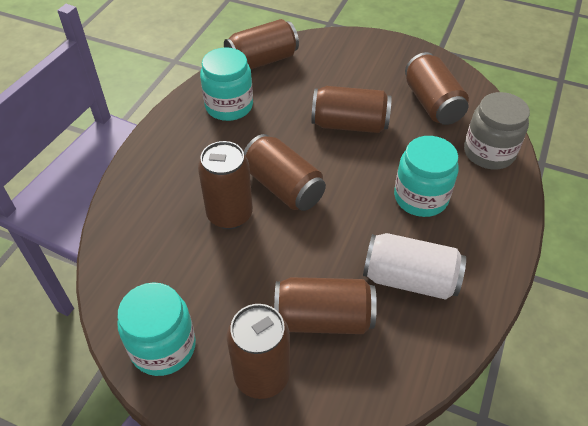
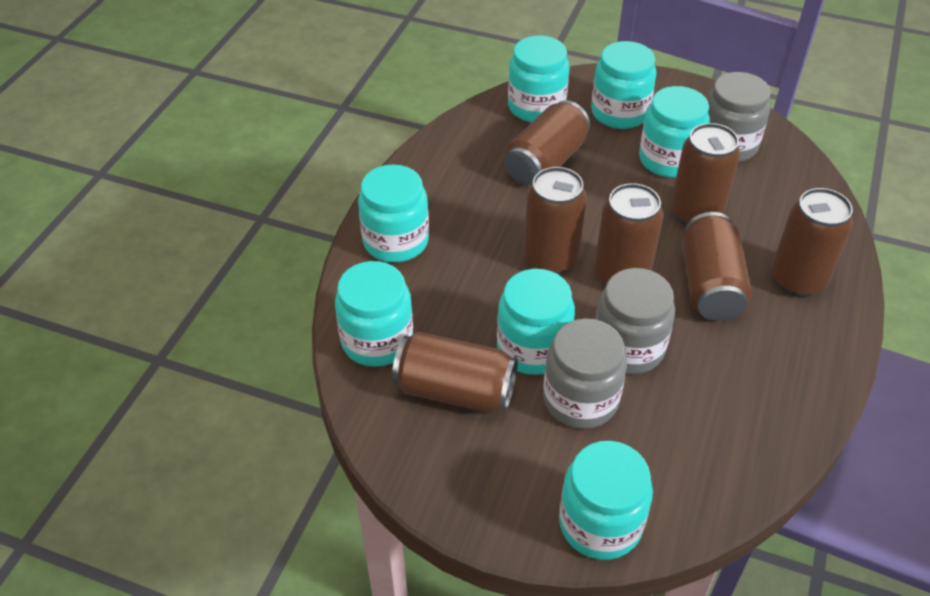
grey jar: 1 -> 3
turquoise jar: 3 -> 7
white can: 1 -> 0

